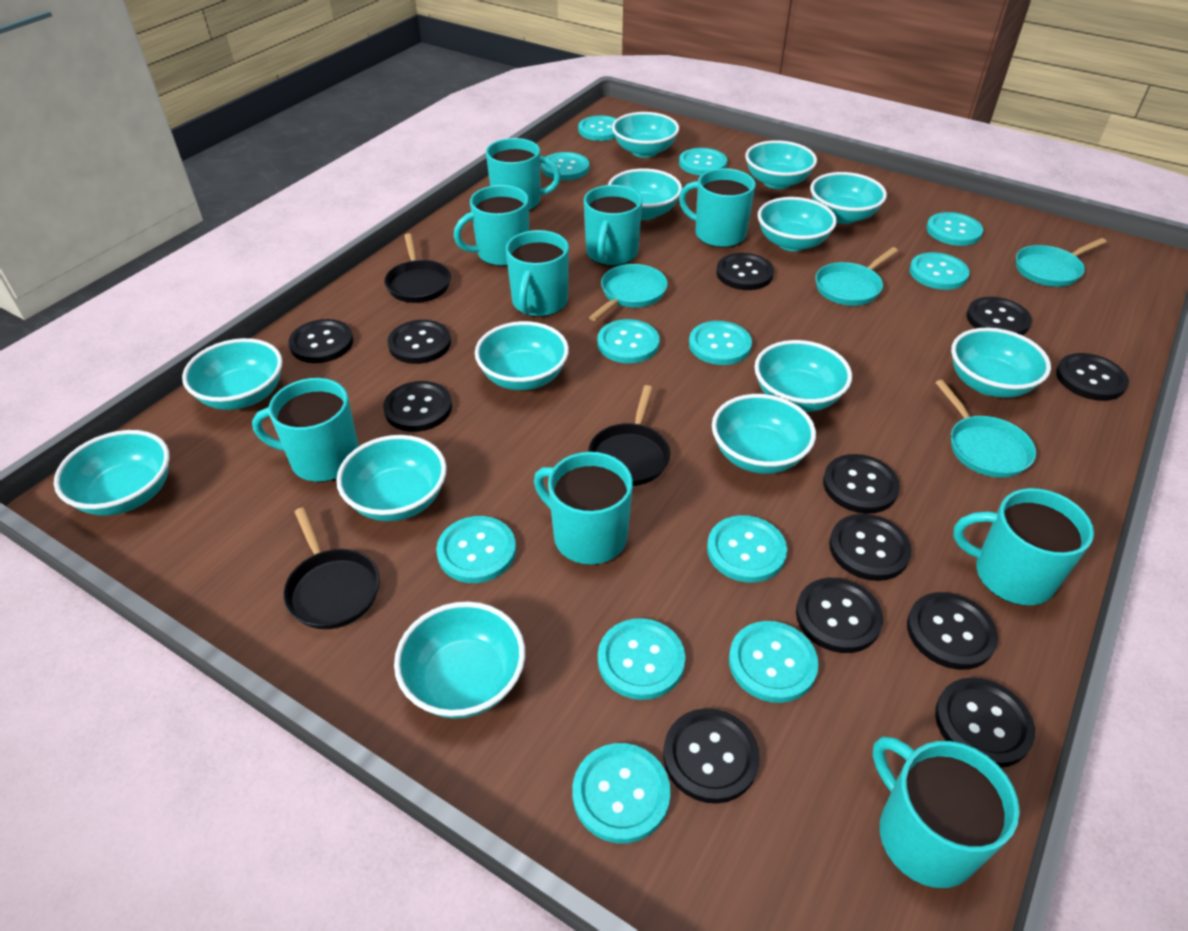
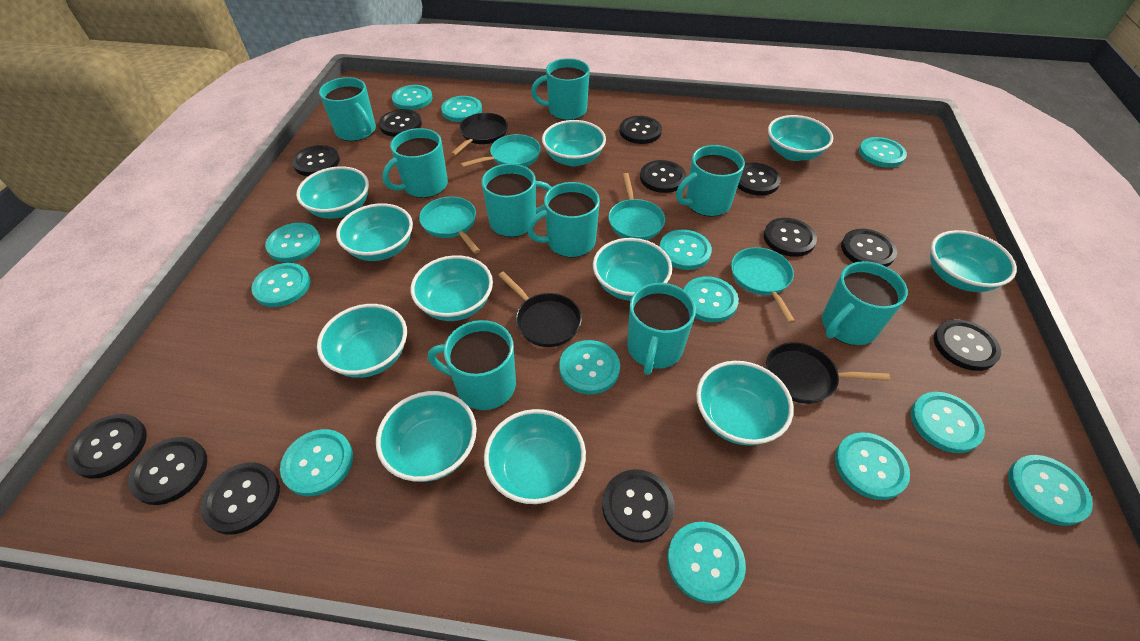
turquoise bowl: 13 -> 11
turquoise button: 12 -> 13

